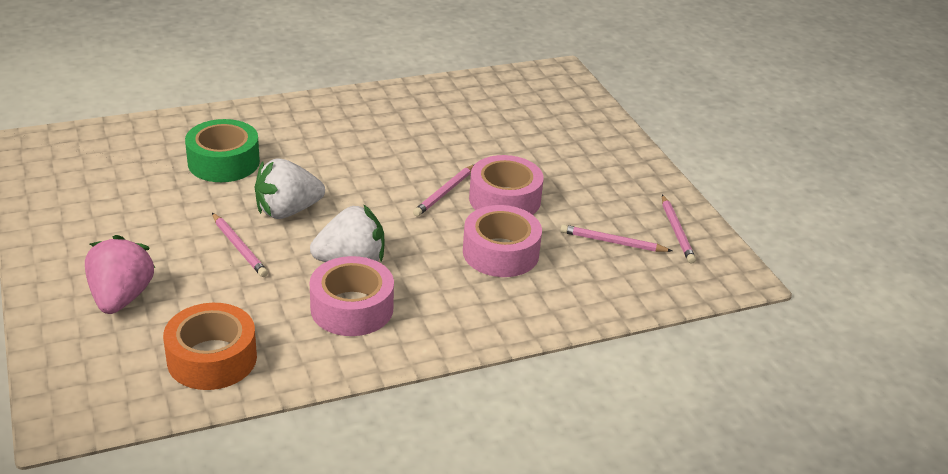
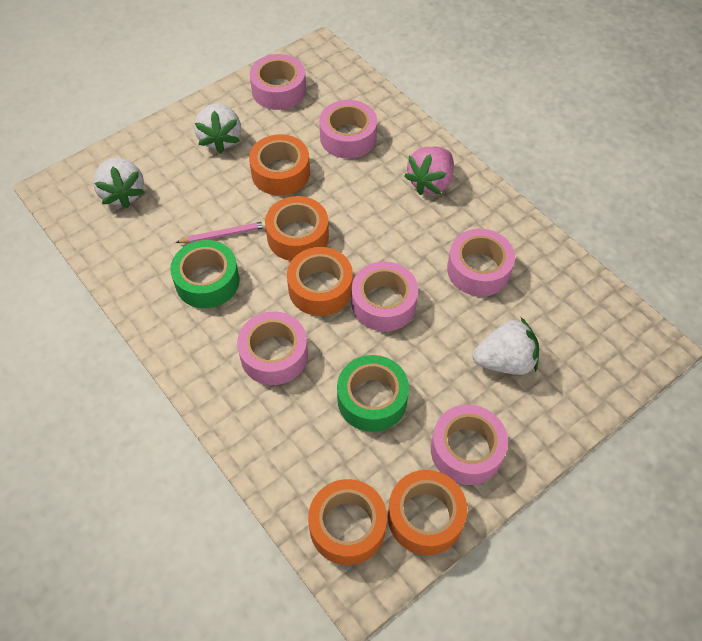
green tape: 1 -> 2
orange tape: 1 -> 5
pink pencil: 4 -> 1
pink tape: 3 -> 6
white strawberry: 2 -> 3

